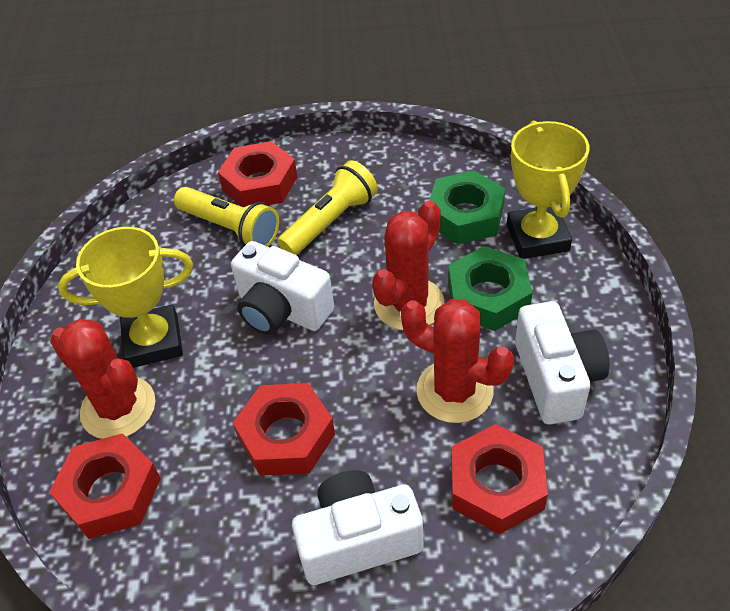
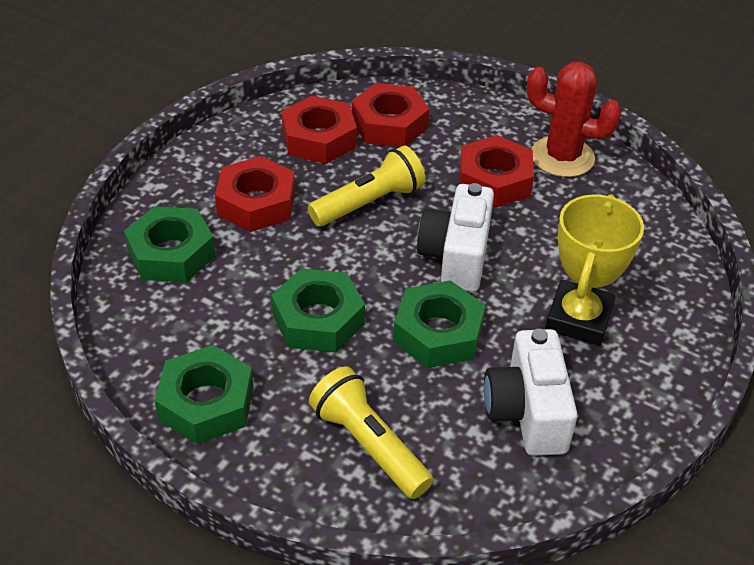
green nut: 2 -> 4
red cactus: 3 -> 1
white camera: 3 -> 2
yellow trophy: 2 -> 1

